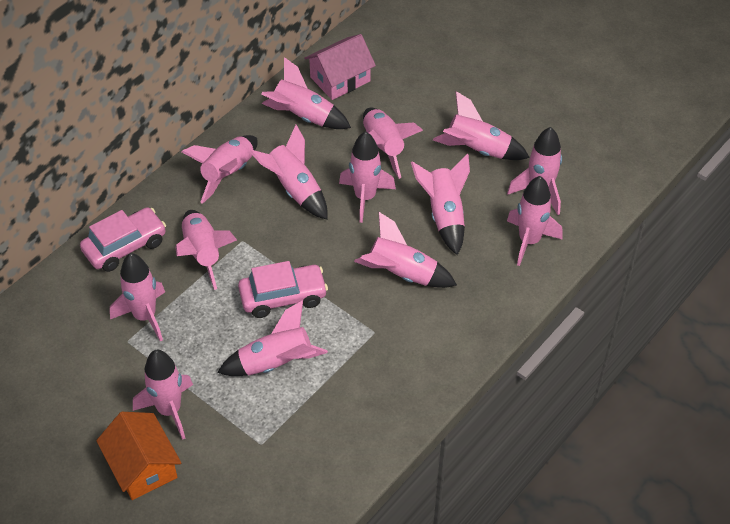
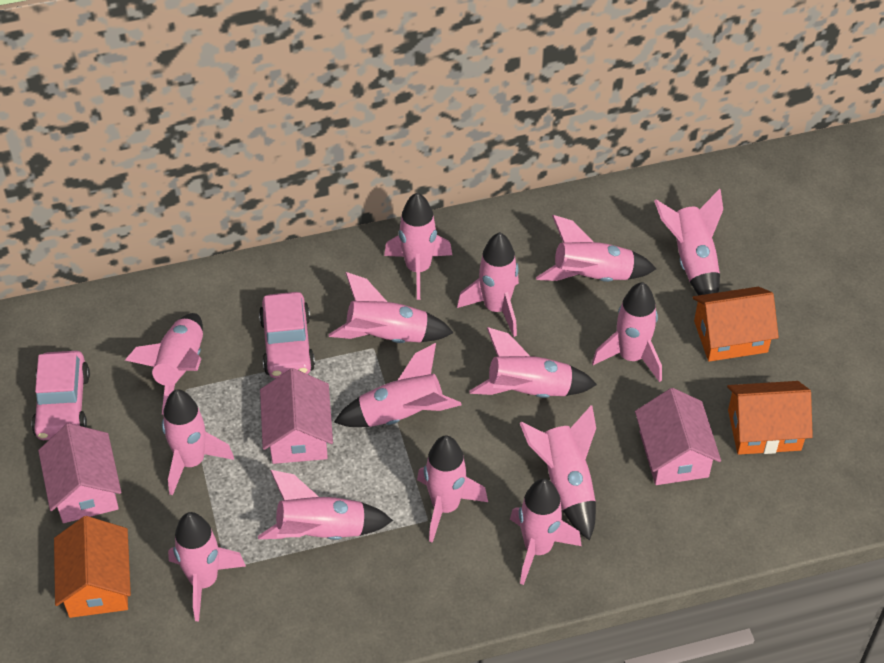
orange house: 1 -> 3
pink house: 1 -> 3
pink rocket: 14 -> 15

